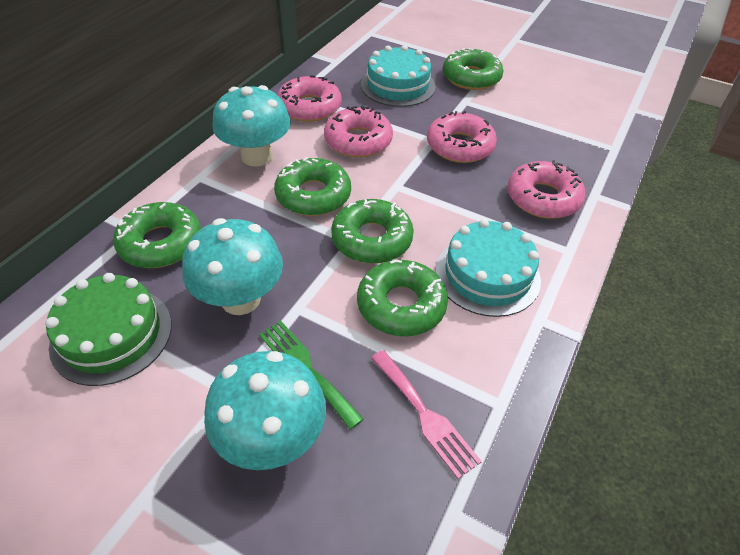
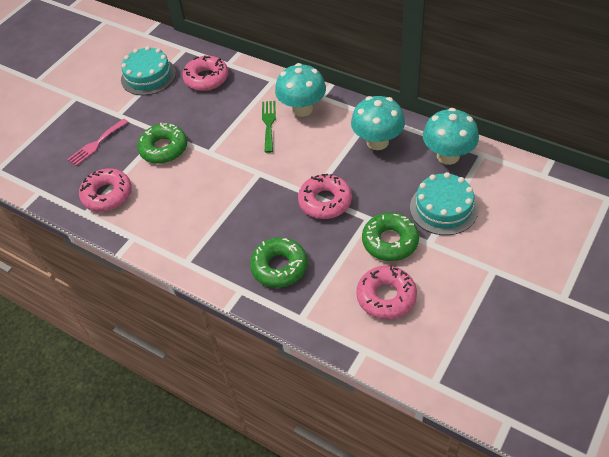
green cake: 1 -> 0
green donut: 5 -> 3

